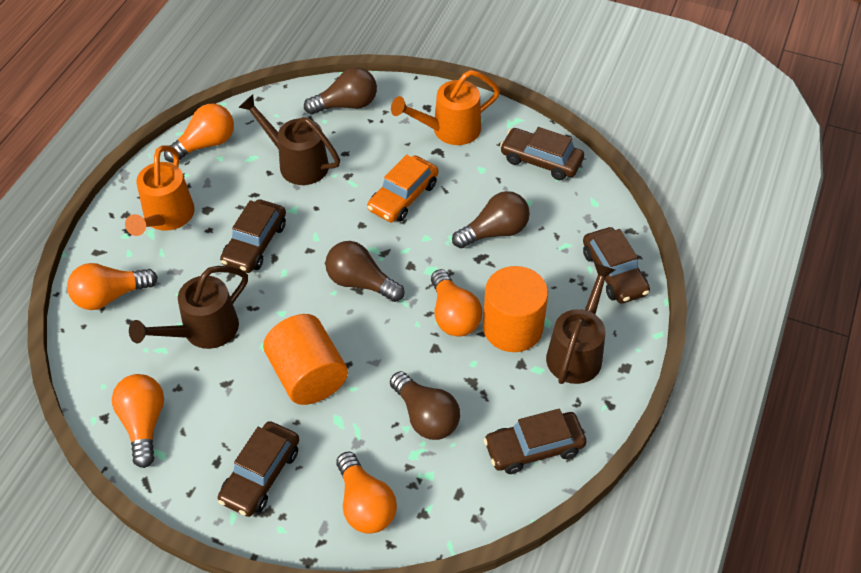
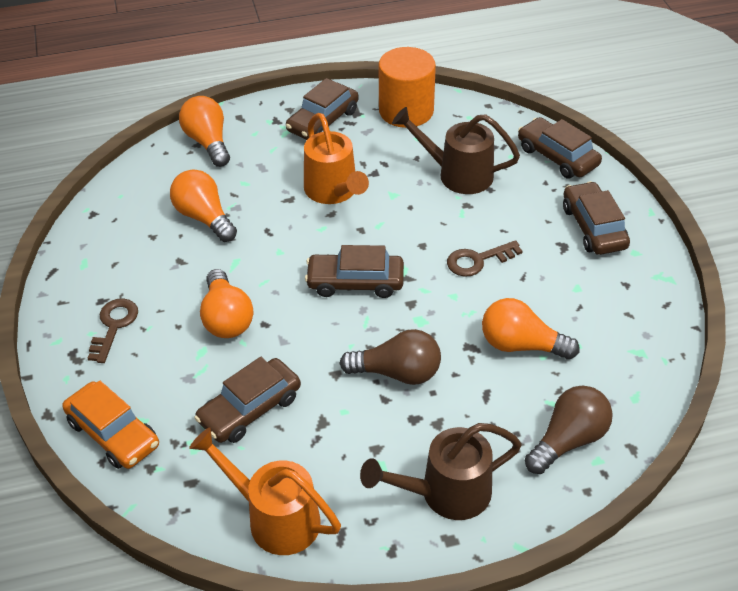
brown key: 0 -> 2
brown light bulb: 4 -> 2
brown watering can: 3 -> 2
orange cylinder: 2 -> 1
orange light bulb: 5 -> 4

